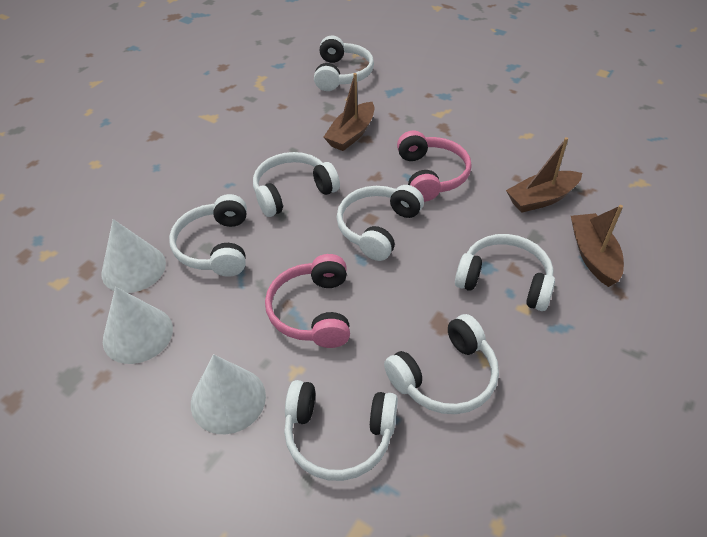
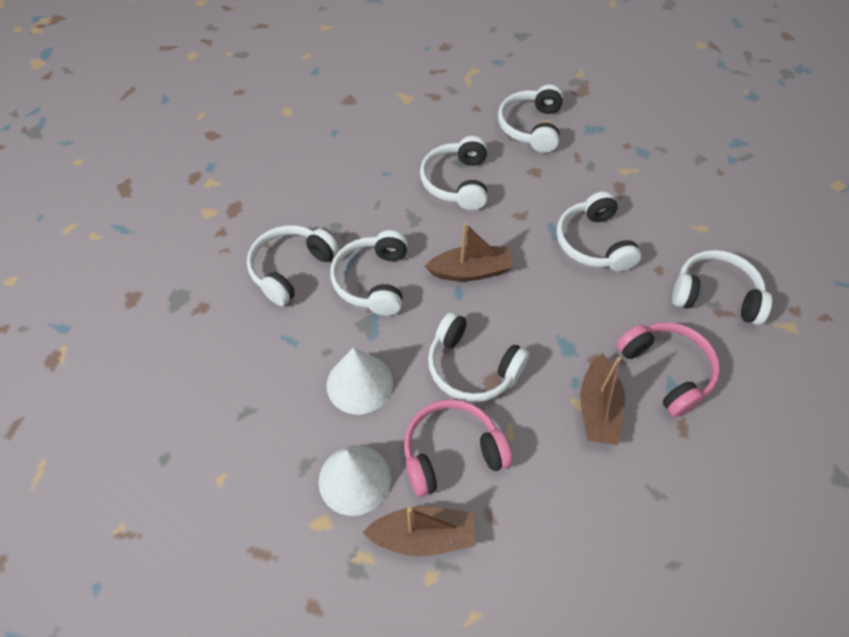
white cone: 3 -> 2

